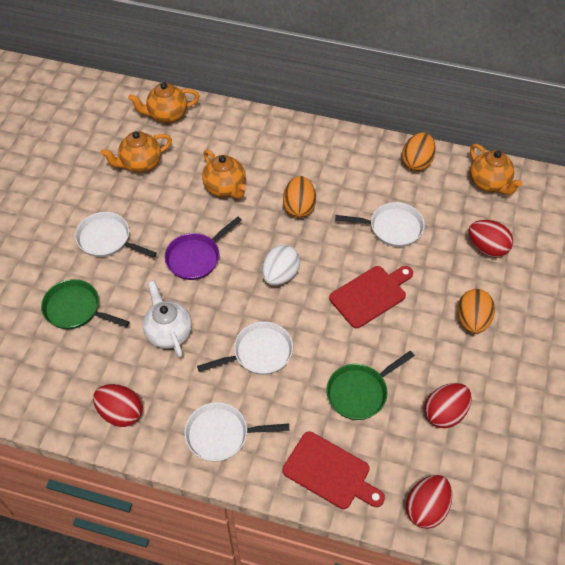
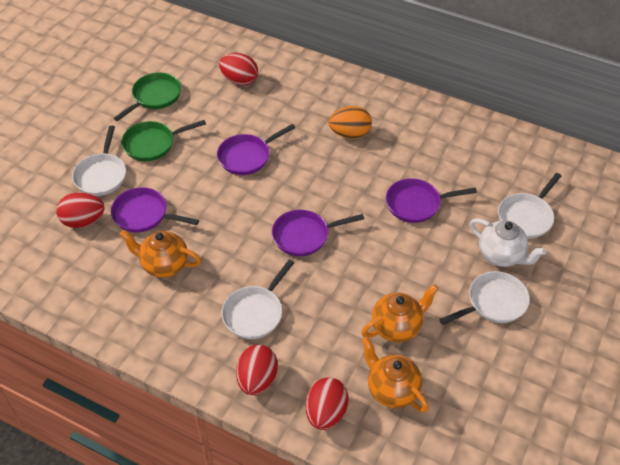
orange egg: 3 -> 1
orange teapot: 4 -> 3
purple pan: 1 -> 4
red cutting board: 2 -> 0
white egg: 1 -> 0

